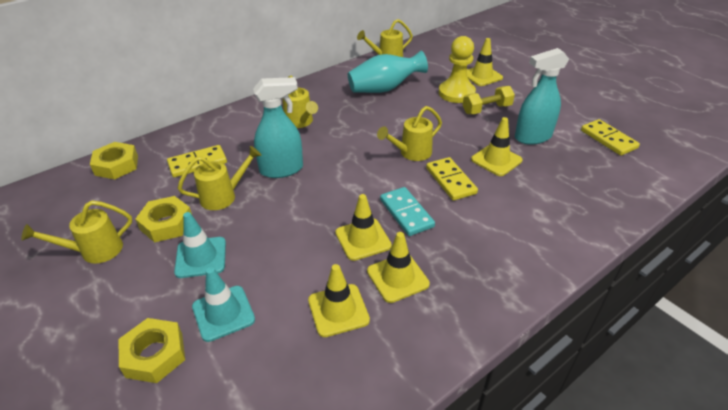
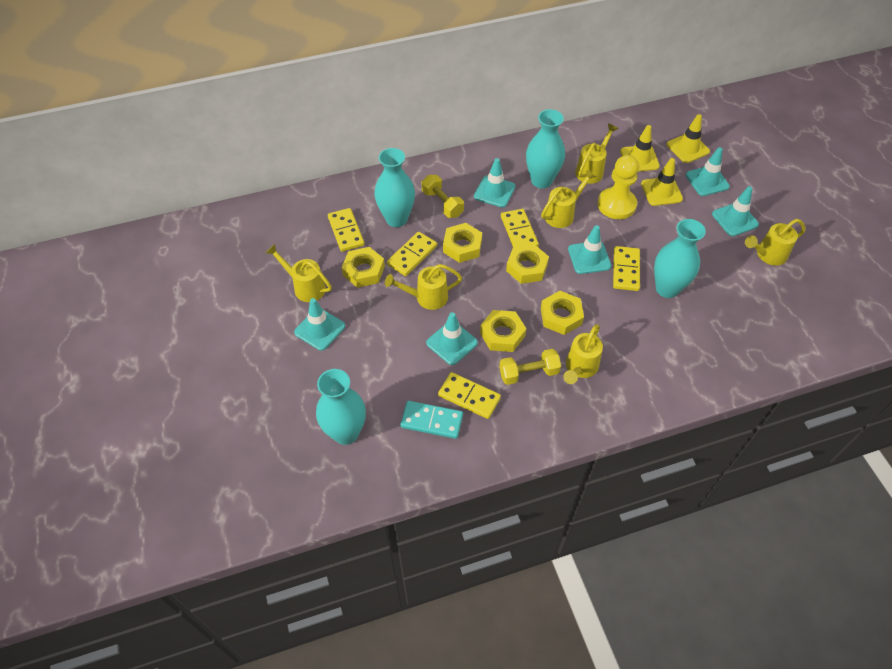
turquoise spray bottle: 2 -> 0
turquoise traffic cone: 2 -> 6
turquoise vase: 1 -> 4
yellow domino: 3 -> 5
yellow dumbbell: 1 -> 2
yellow nut: 3 -> 5
yellow traffic cone: 5 -> 3
yellow watering can: 5 -> 6

